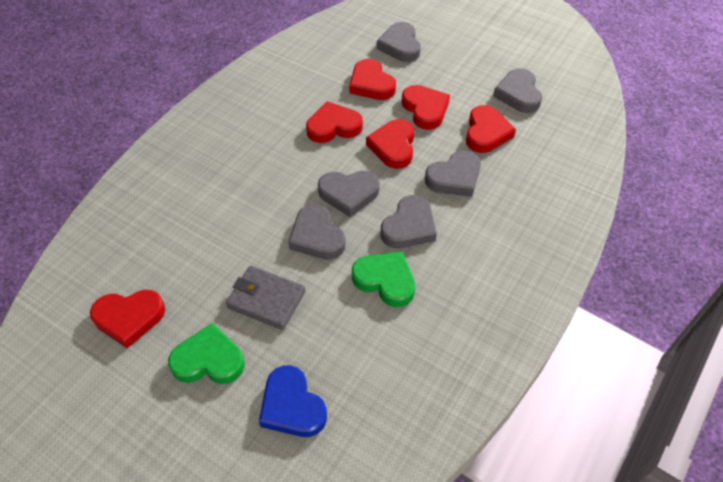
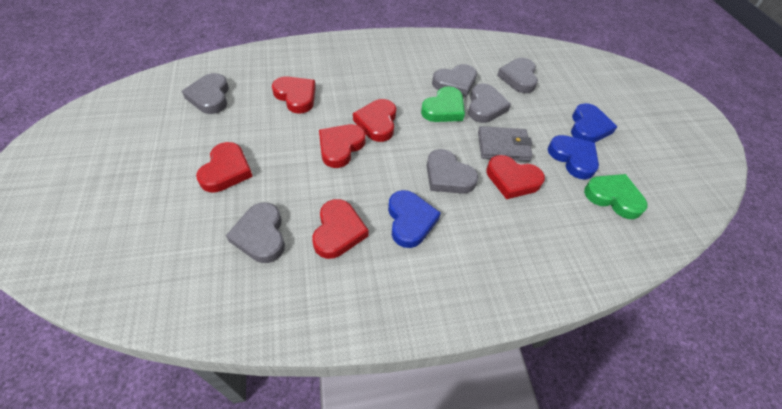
blue heart: 1 -> 3

